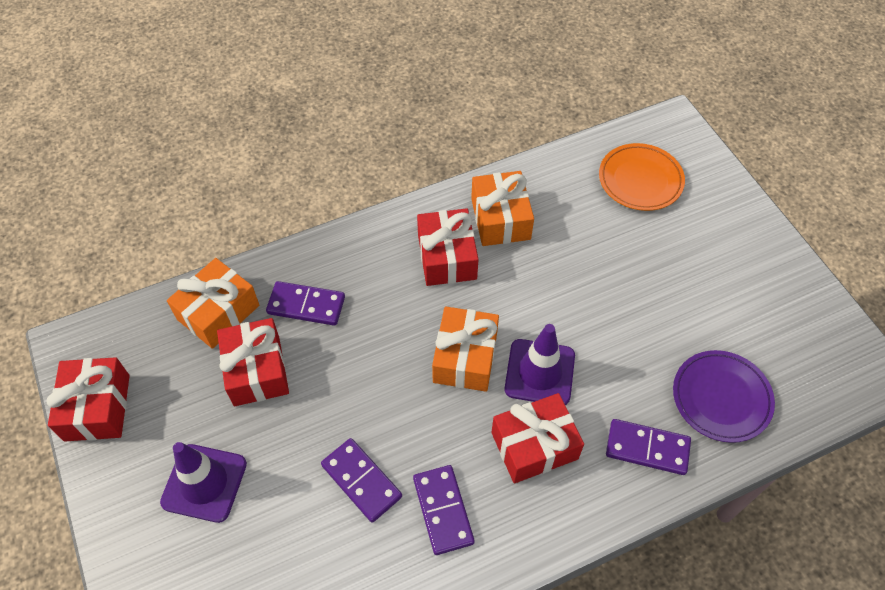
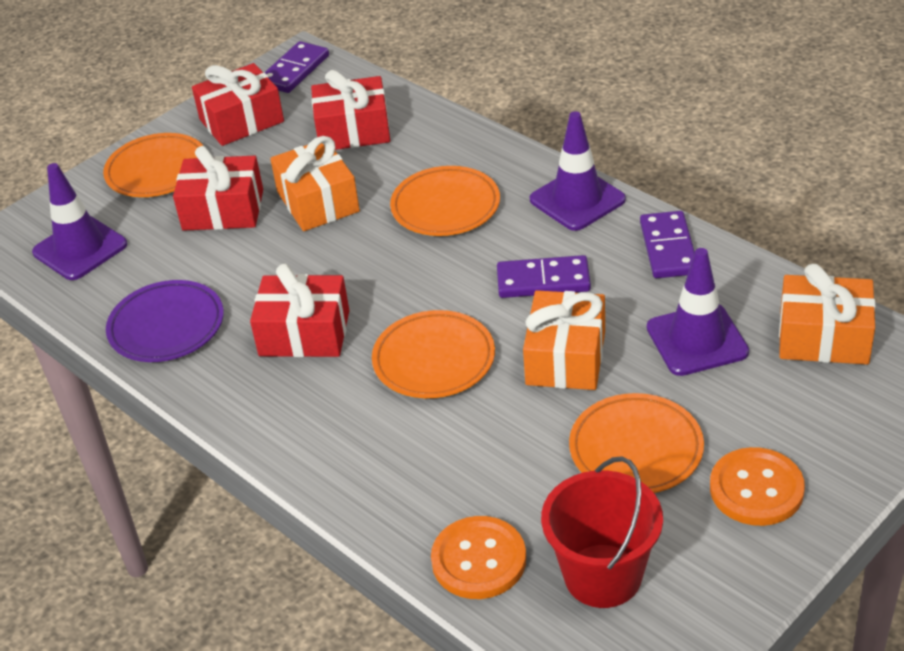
orange button: 0 -> 2
orange plate: 1 -> 4
purple domino: 4 -> 3
purple traffic cone: 2 -> 3
red bucket: 0 -> 1

